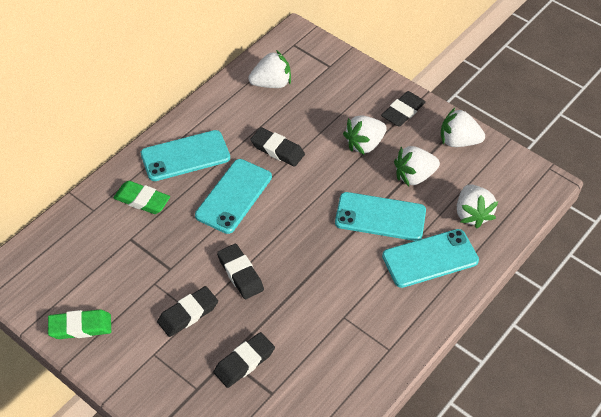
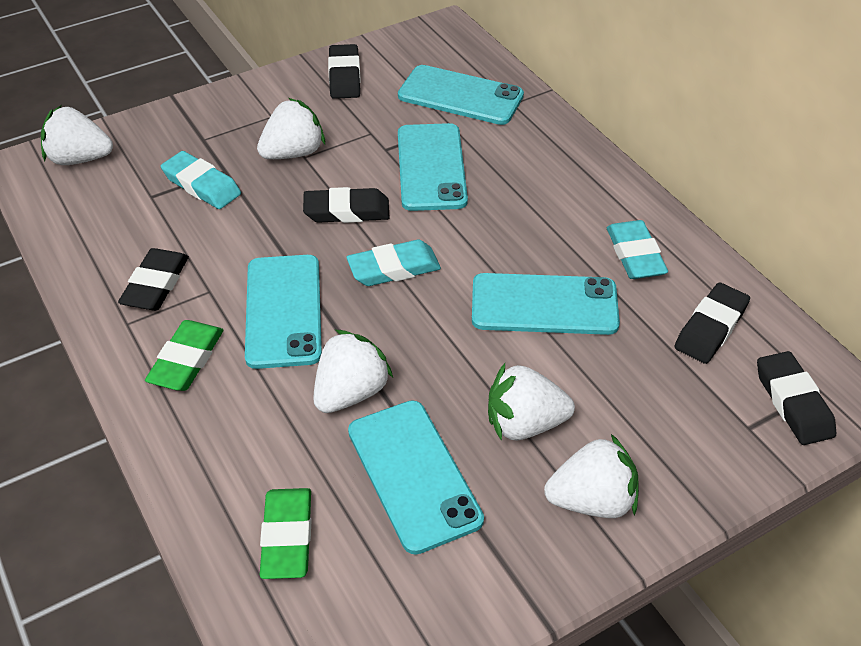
turquoise eraser: 0 -> 3
turquoise phone: 4 -> 5

